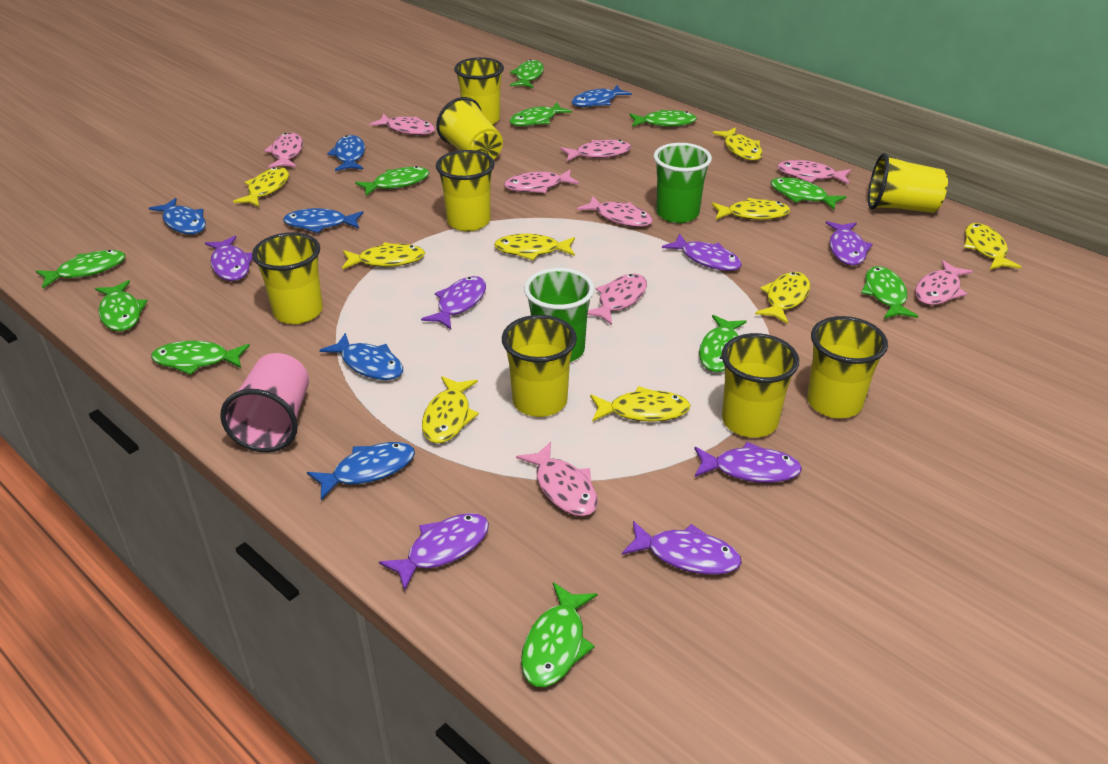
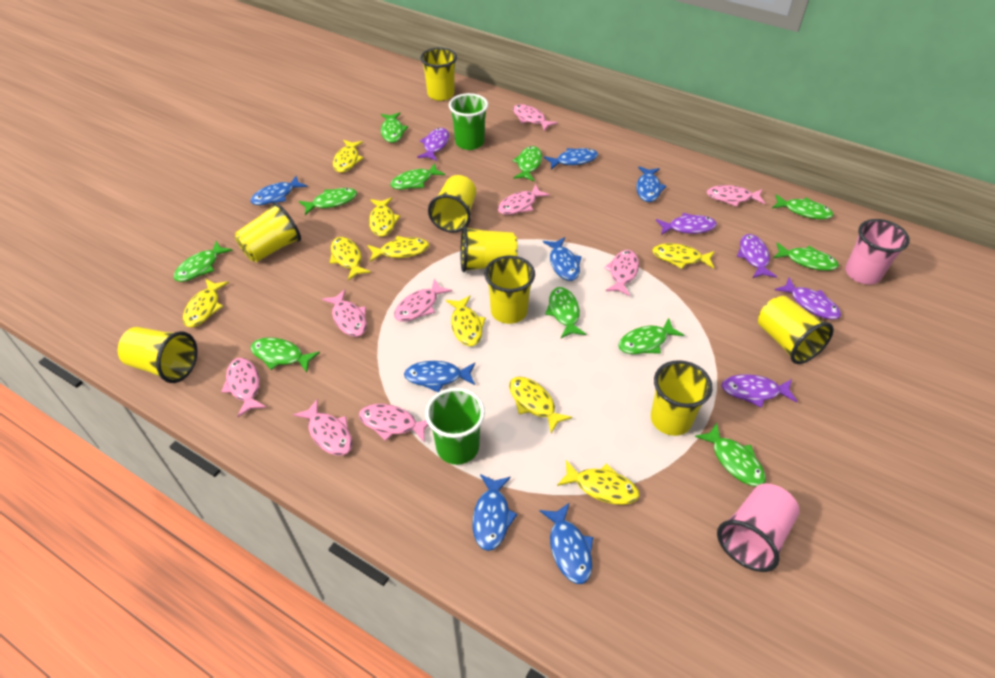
blue fish: 6 -> 7
pink cup: 1 -> 2
purple fish: 7 -> 5

